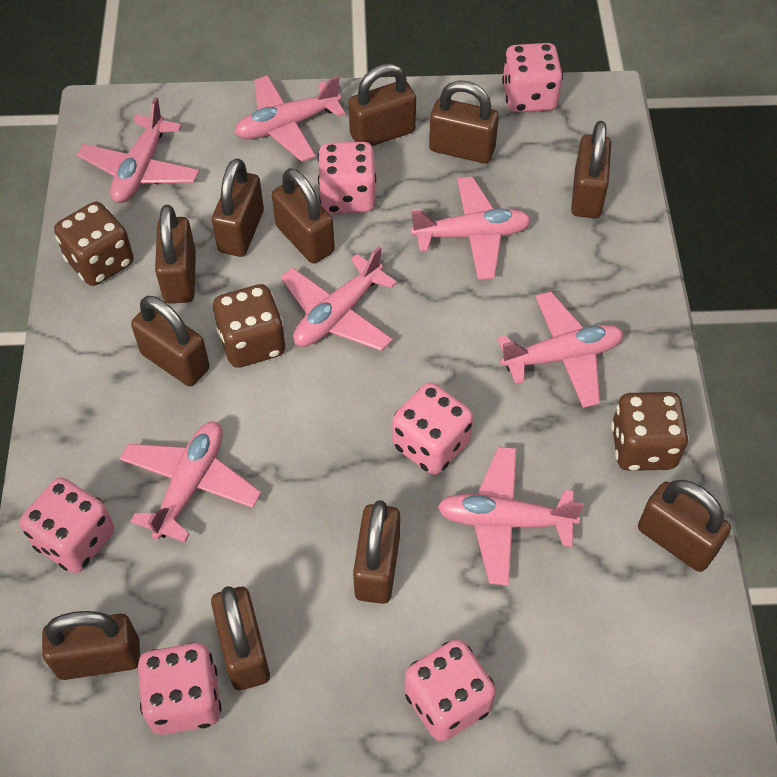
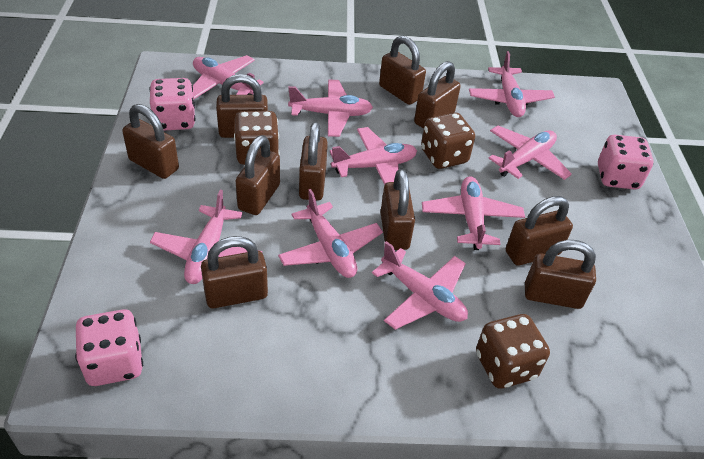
brown padlock: 11 -> 10
pink dice: 6 -> 3
pink plane: 7 -> 9

